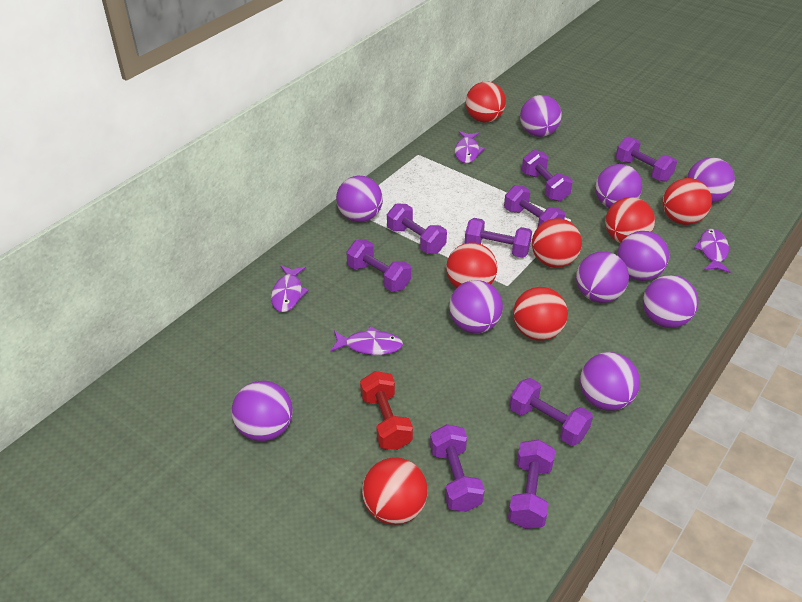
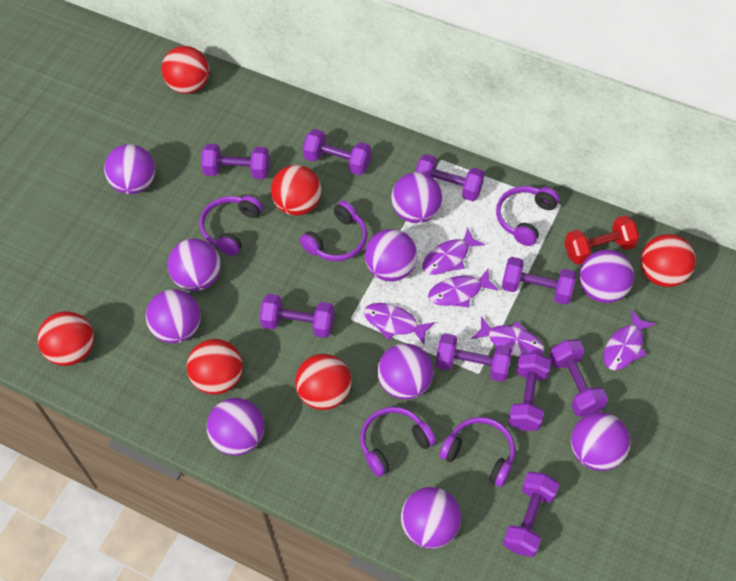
purple fish: 4 -> 5
purple headphones: 0 -> 5
red ball: 7 -> 6

